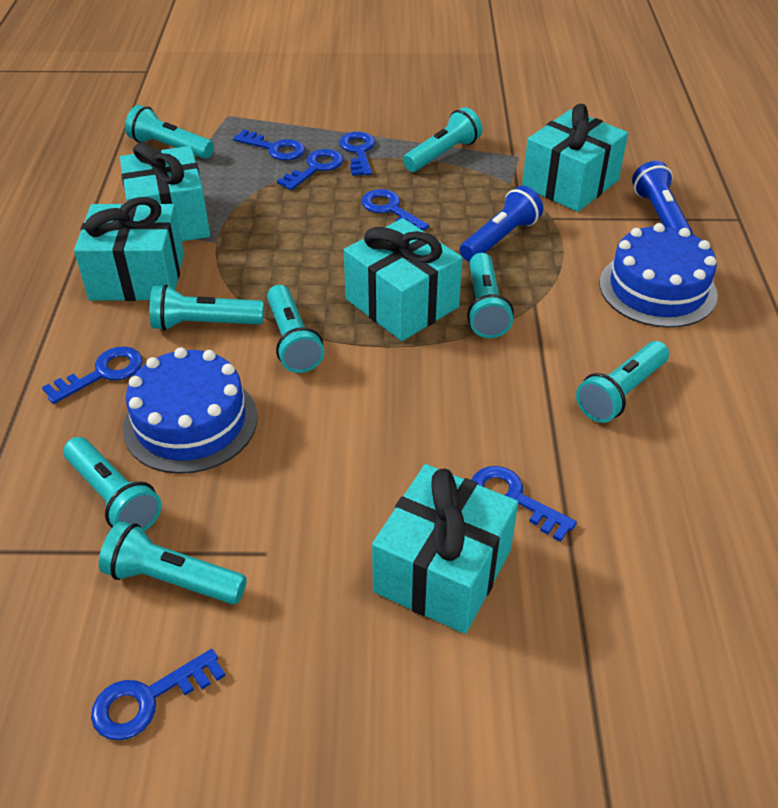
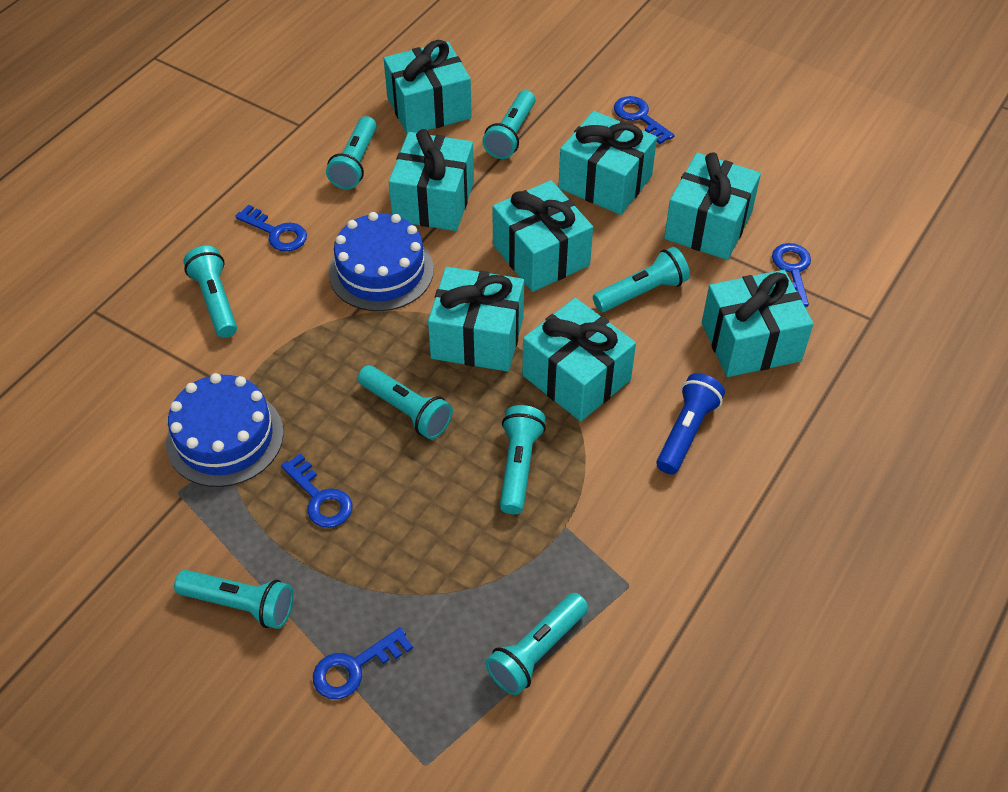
blue flashlight: 2 -> 1
blue key: 7 -> 5
turquoise gift: 5 -> 8

